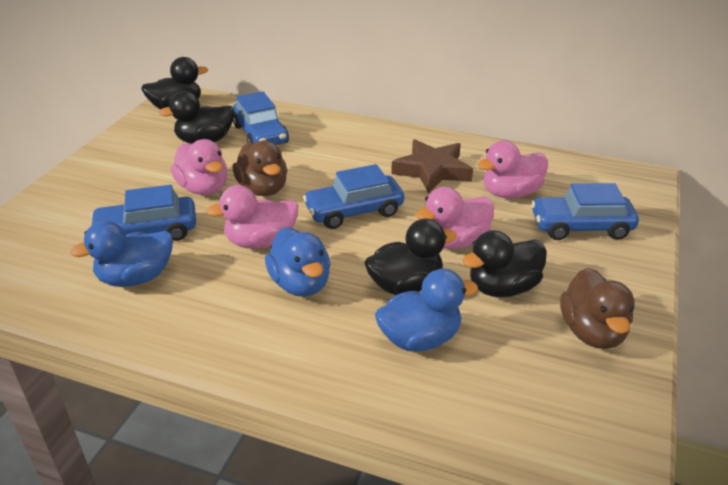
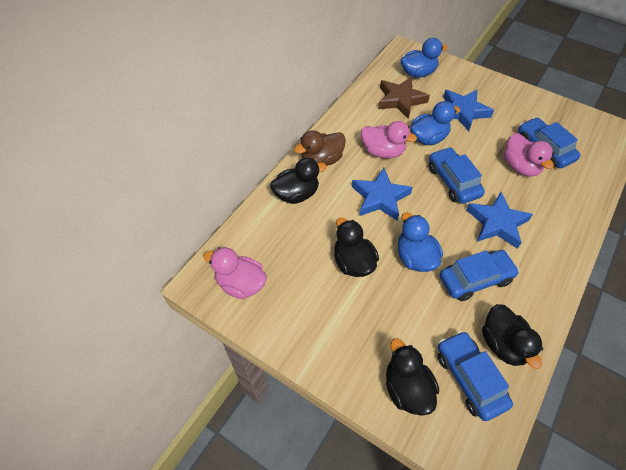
blue star: 0 -> 3
brown duck: 2 -> 1
pink duck: 4 -> 3

